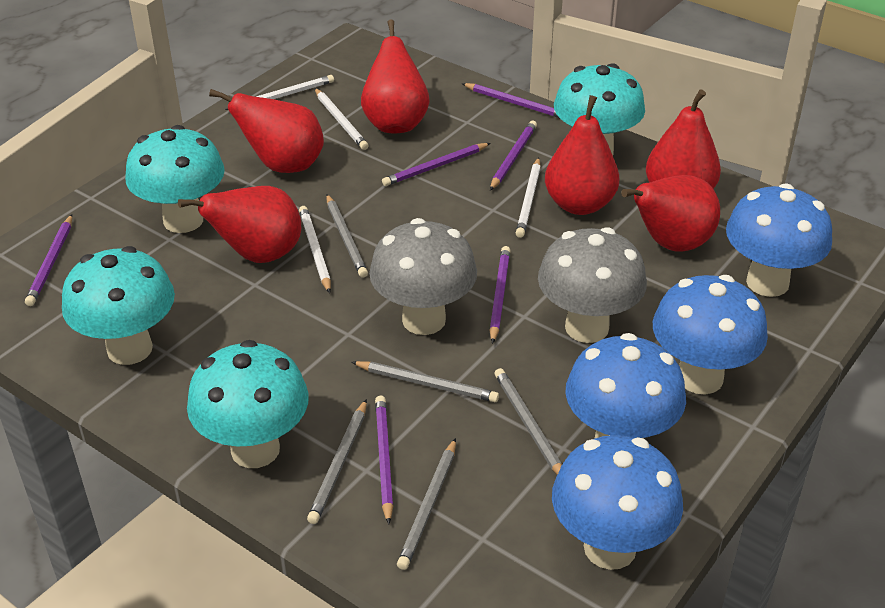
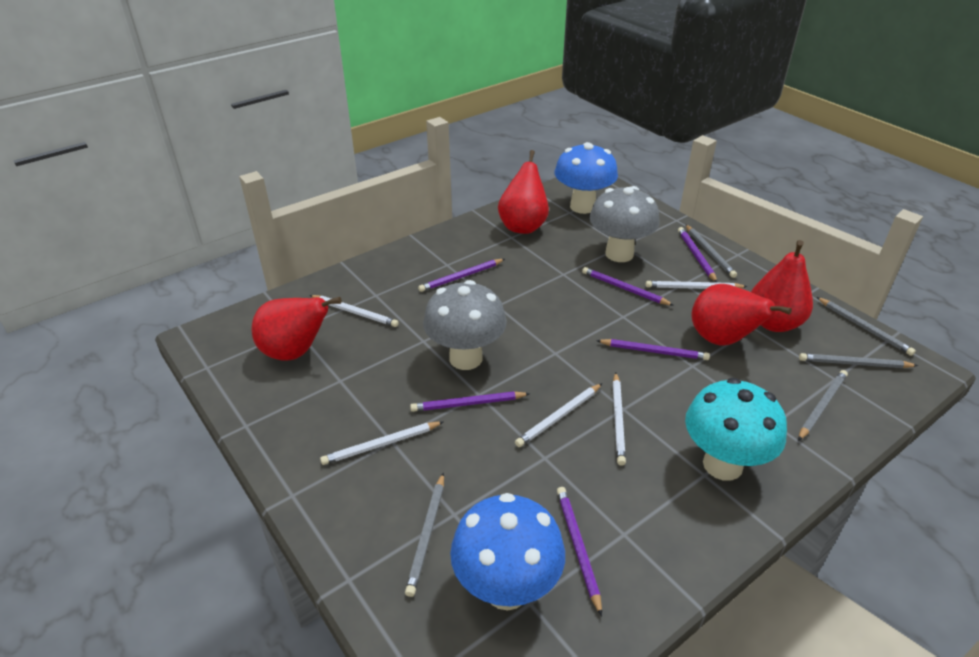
blue mushroom: 4 -> 2
red pear: 6 -> 4
turquoise mushroom: 4 -> 1
white pencil: 4 -> 5

